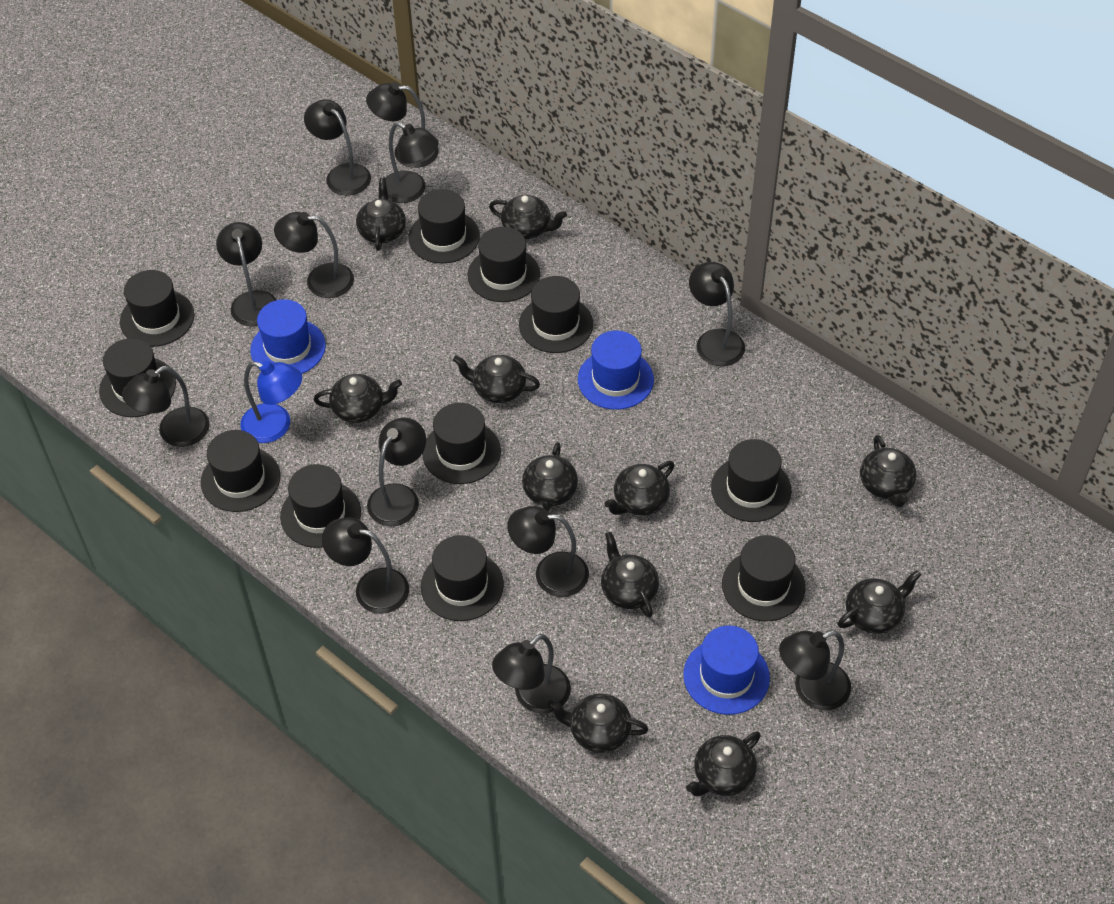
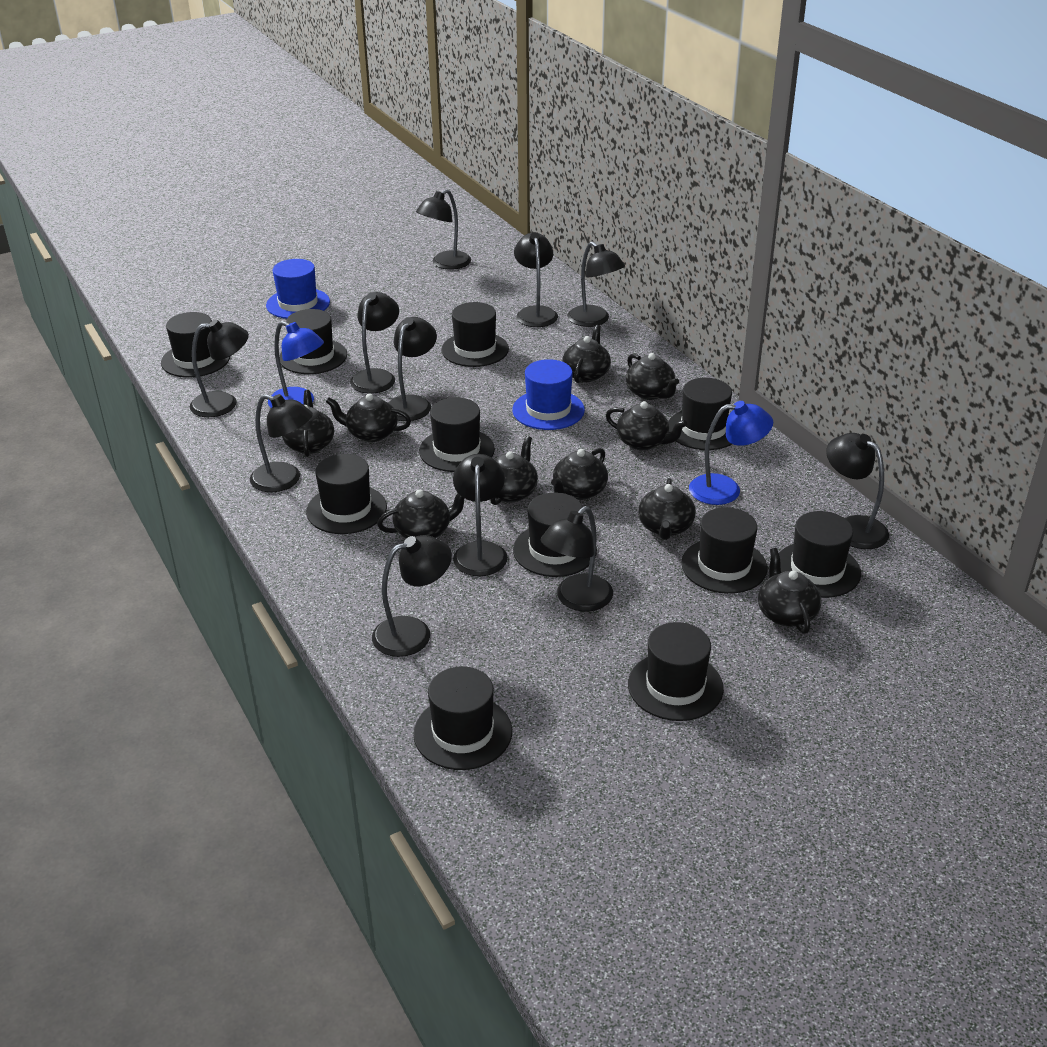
black lamp: 12 -> 11
black teapot: 11 -> 10
blue hat: 3 -> 2
blue lamp: 1 -> 2

